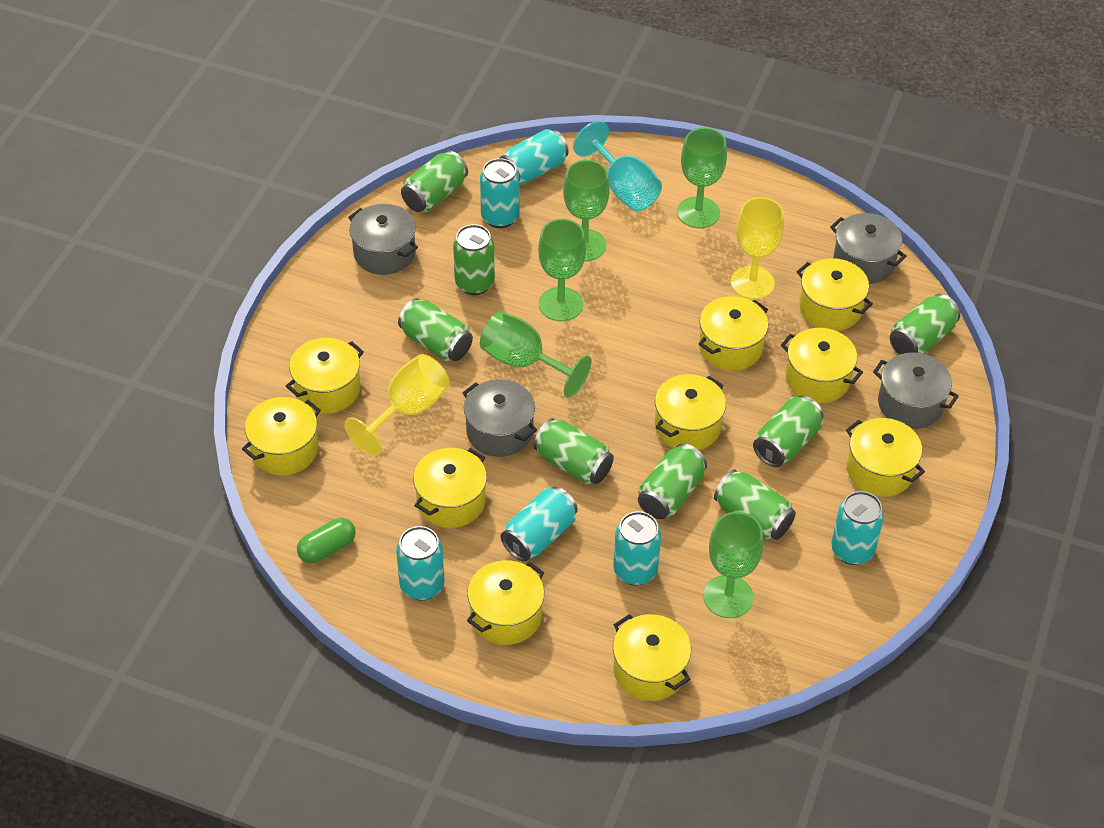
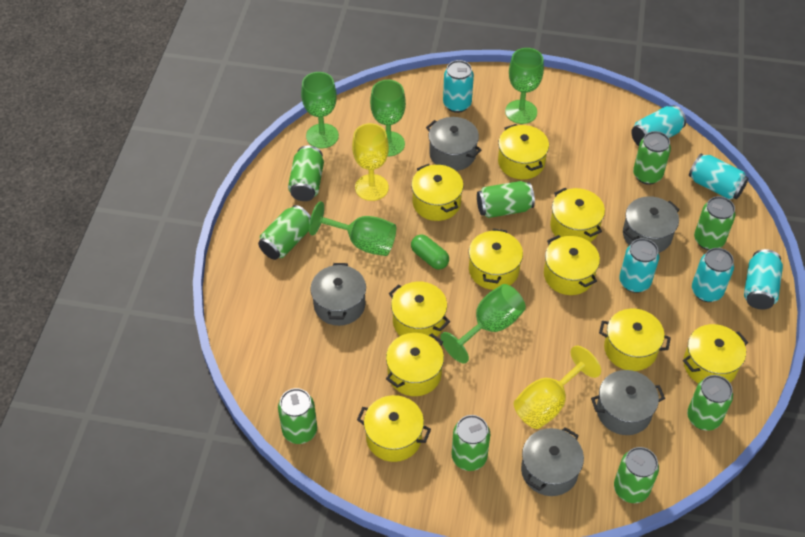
green can: 8 -> 9
grey pot: 4 -> 5
turquoise goblet: 1 -> 0

